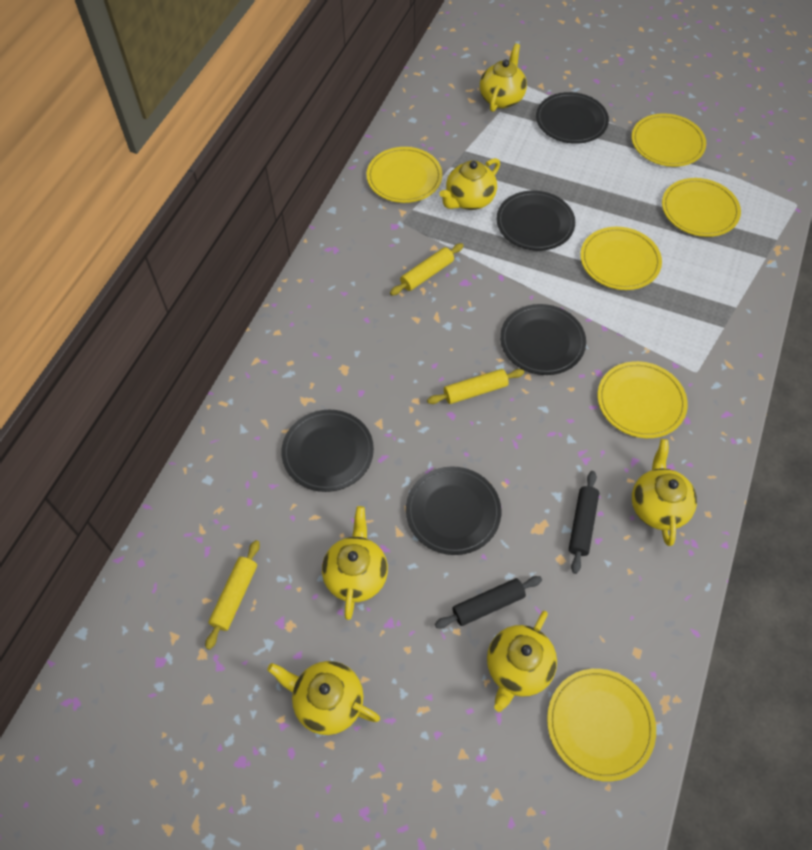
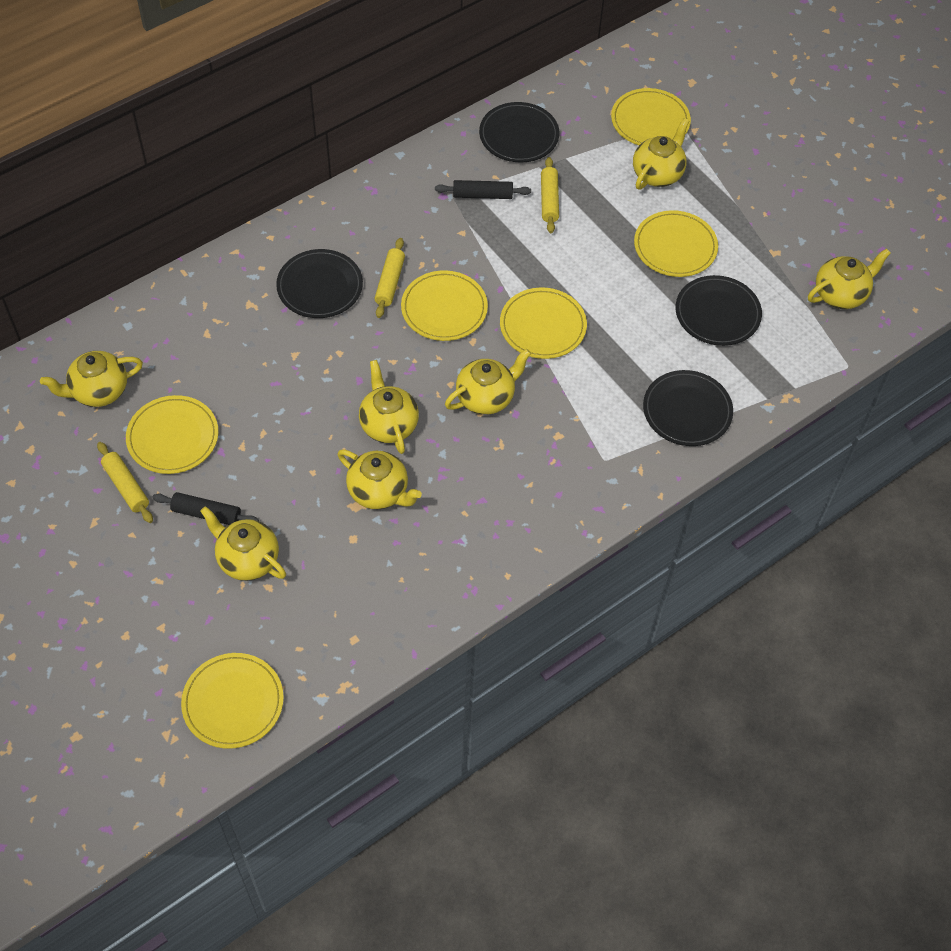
black plate: 5 -> 4
yellow teapot: 6 -> 7

